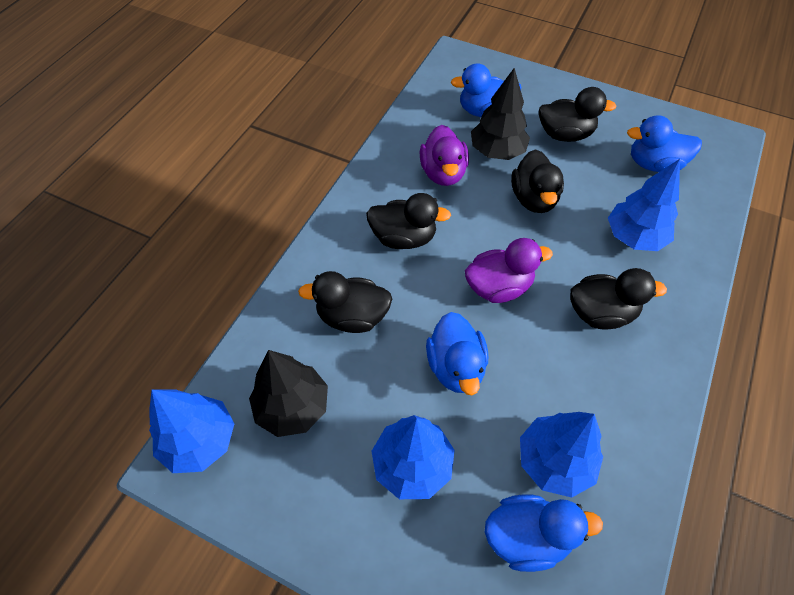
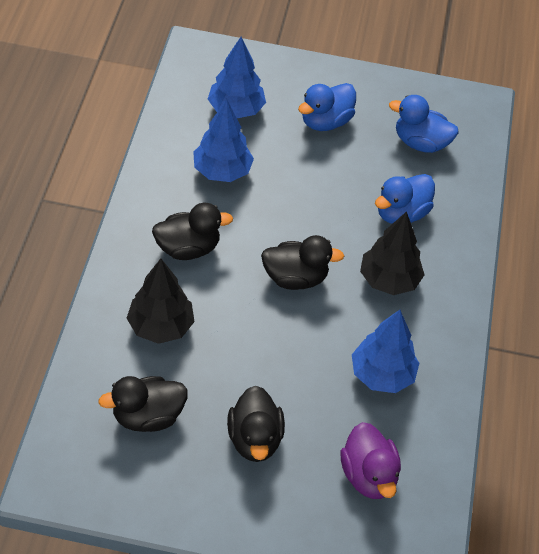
black duck: 5 -> 4
blue duck: 4 -> 3
blue tree: 4 -> 3
purple duck: 2 -> 1

